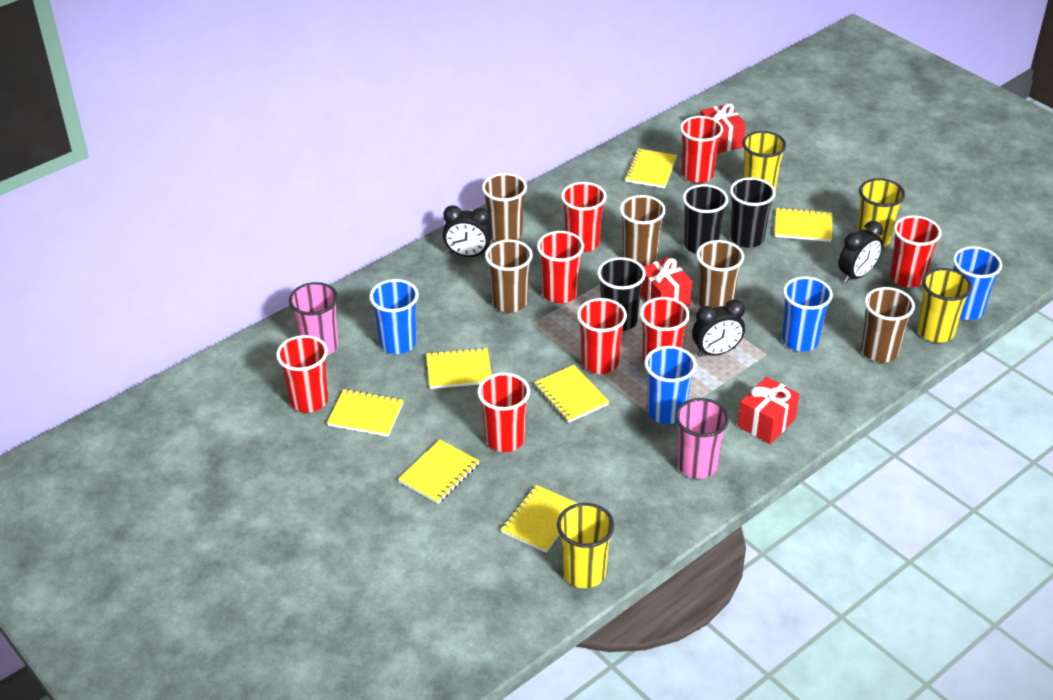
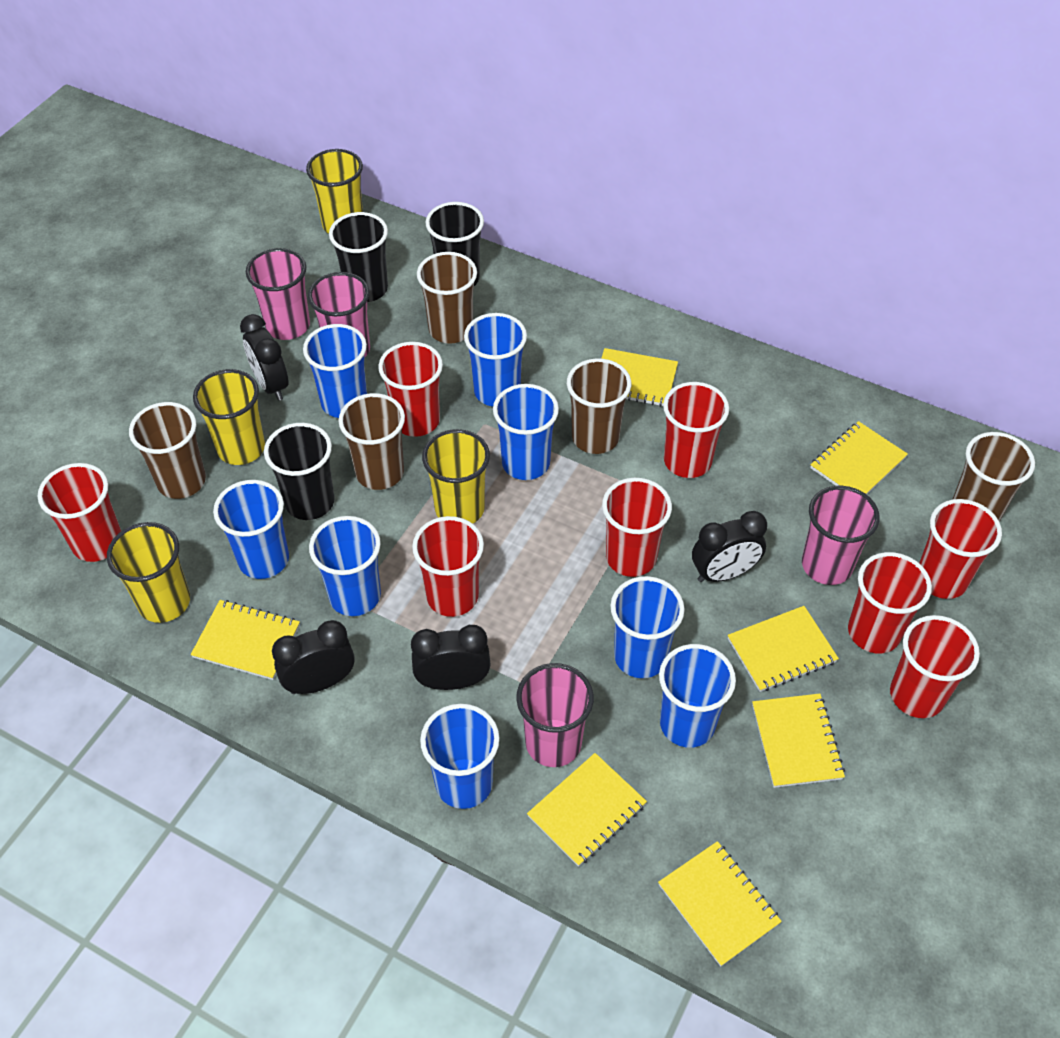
black clock: 3 -> 4
blue cup: 4 -> 8
pink cup: 2 -> 4
red gift: 3 -> 0

